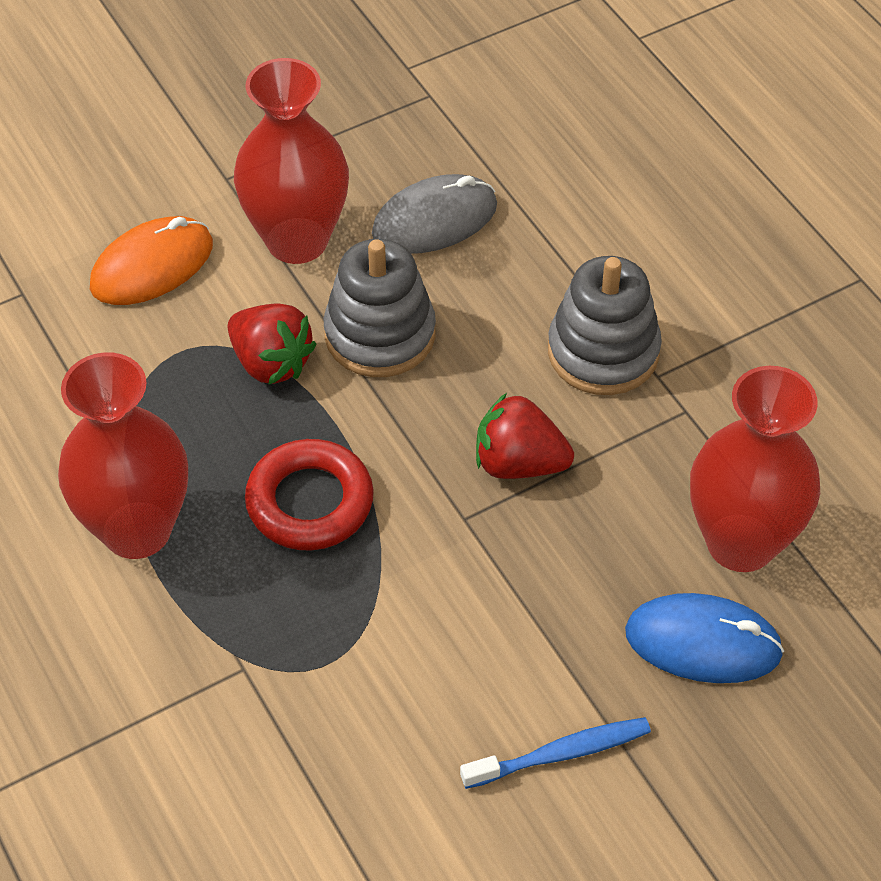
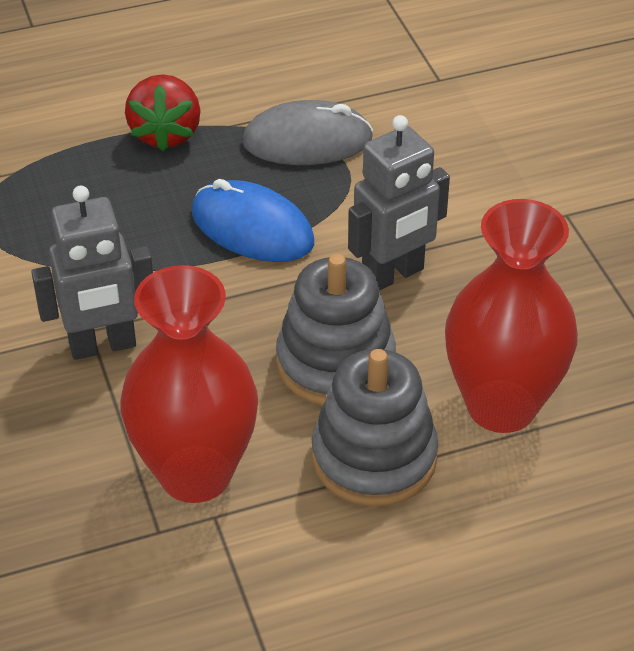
blue toothbrush: 1 -> 0
grey robot: 0 -> 2
orange mouse: 1 -> 0
red ring: 1 -> 0
red strawberry: 2 -> 1
red vase: 3 -> 2

